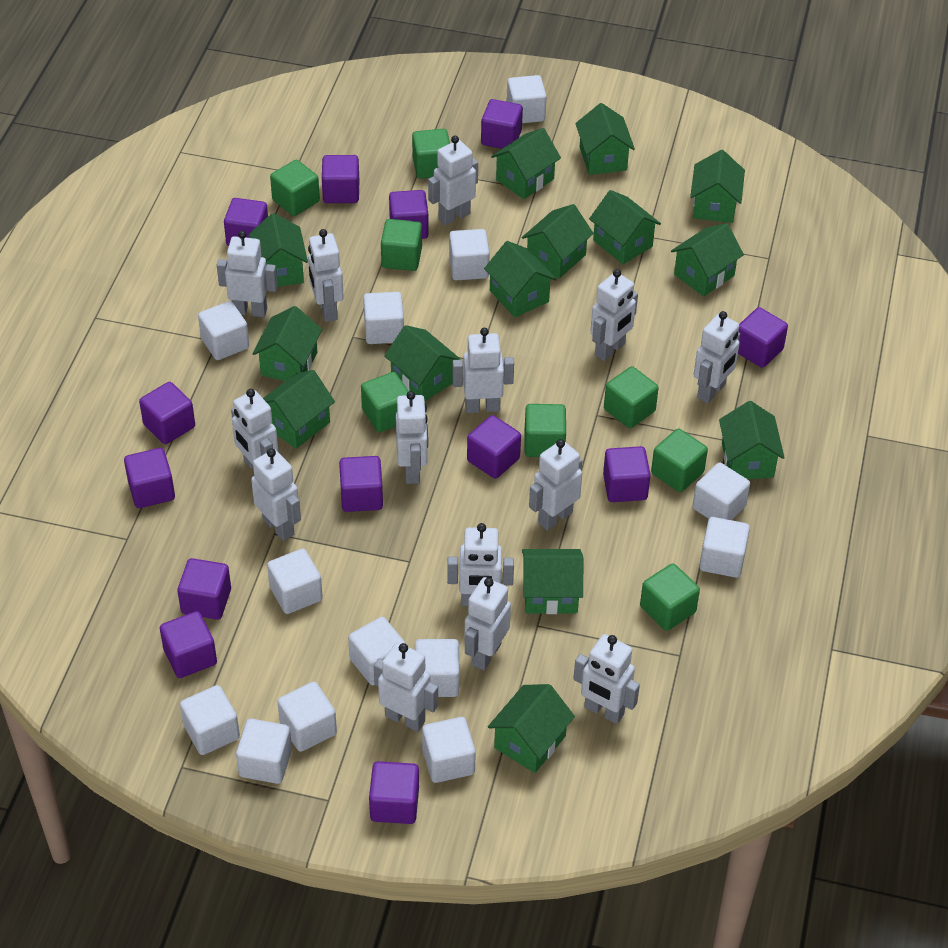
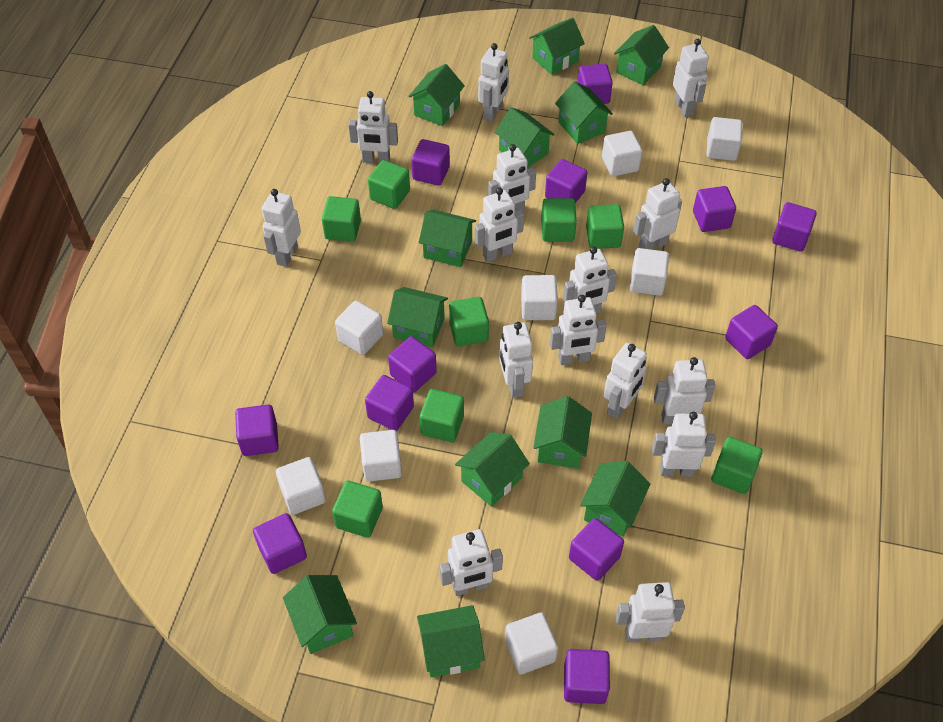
green house: 14 -> 12
purple cube: 13 -> 12
white cube: 13 -> 8
white robot: 14 -> 15

